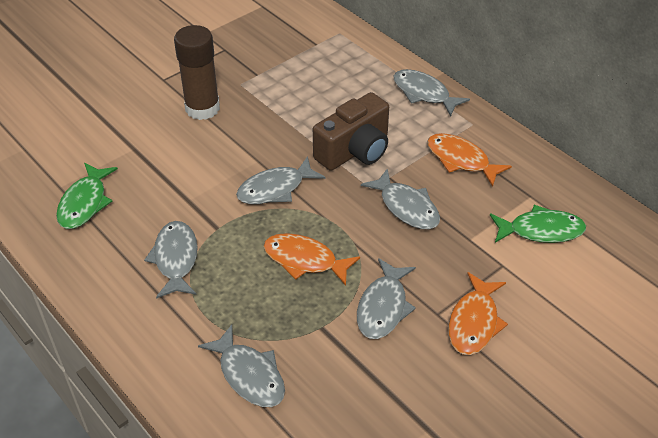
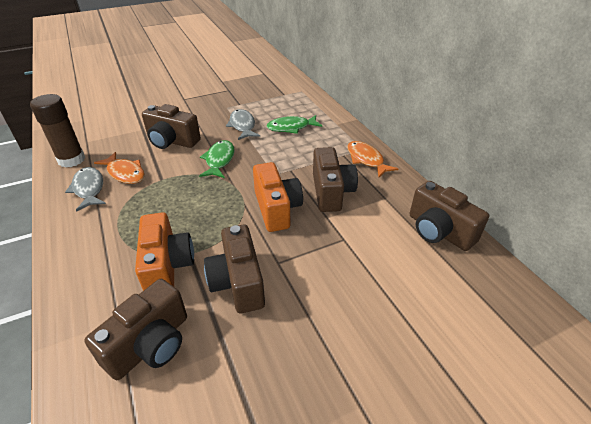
brown camera: 1 -> 5
grey fish: 6 -> 2
orange camera: 0 -> 2
orange fish: 3 -> 2

